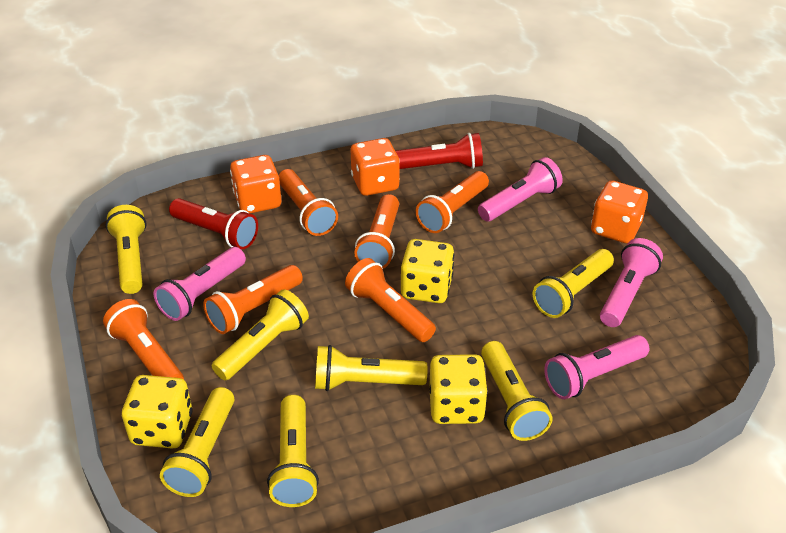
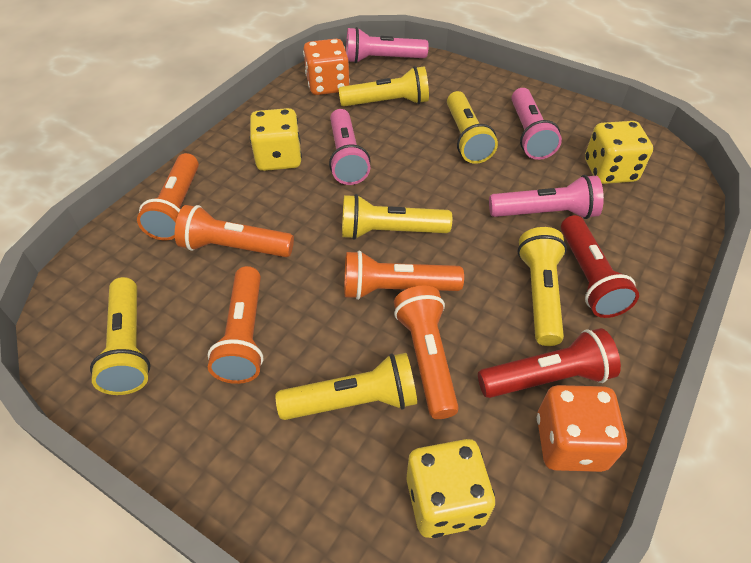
orange dice: 3 -> 2
orange flashlight: 6 -> 5
yellow flashlight: 7 -> 6

